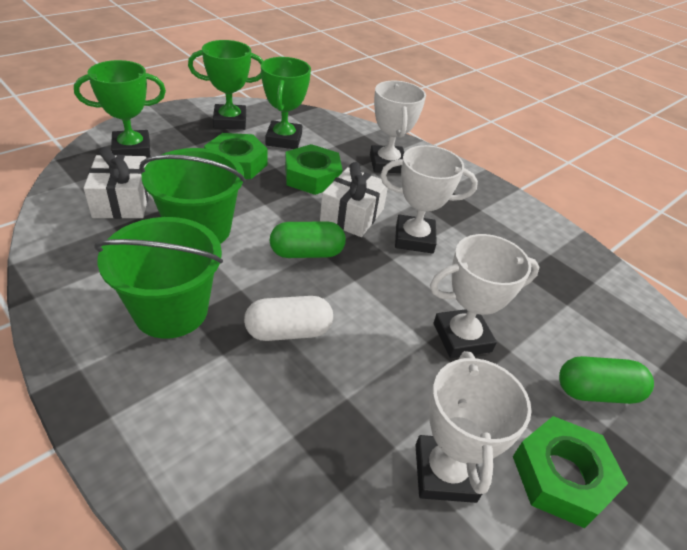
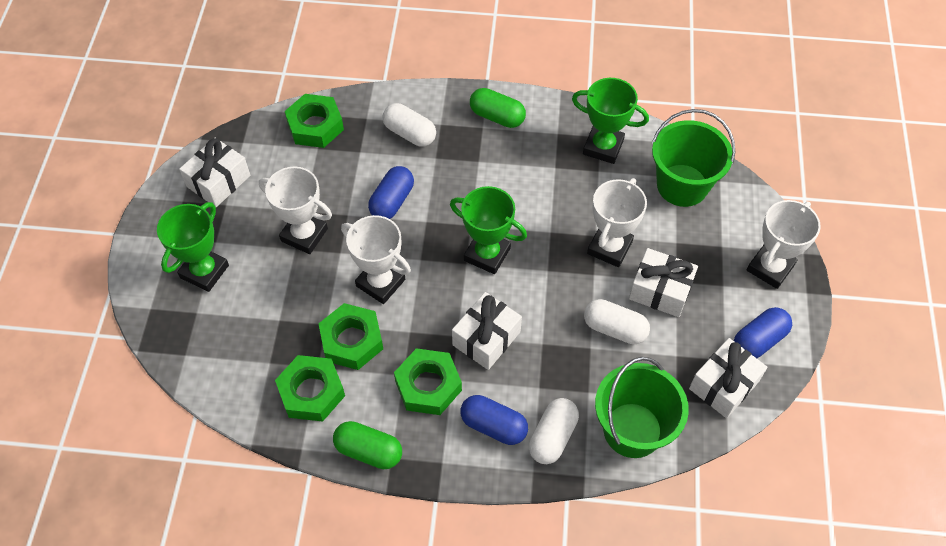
blue capsule: 0 -> 3
green nut: 3 -> 4
white capsule: 1 -> 3
white gift: 2 -> 4

